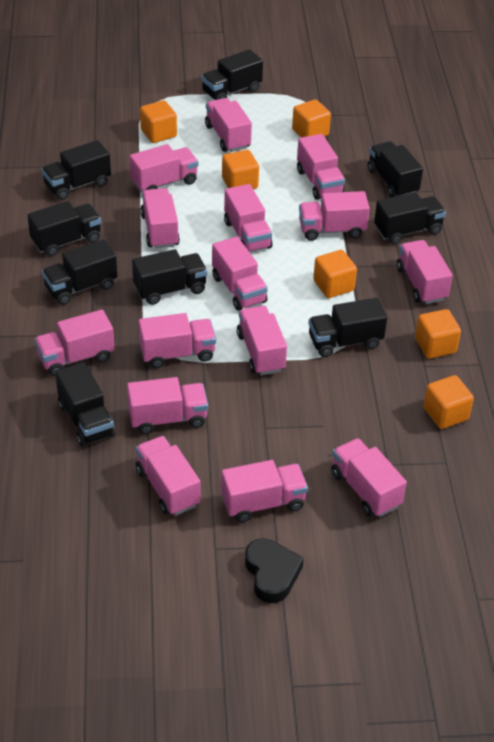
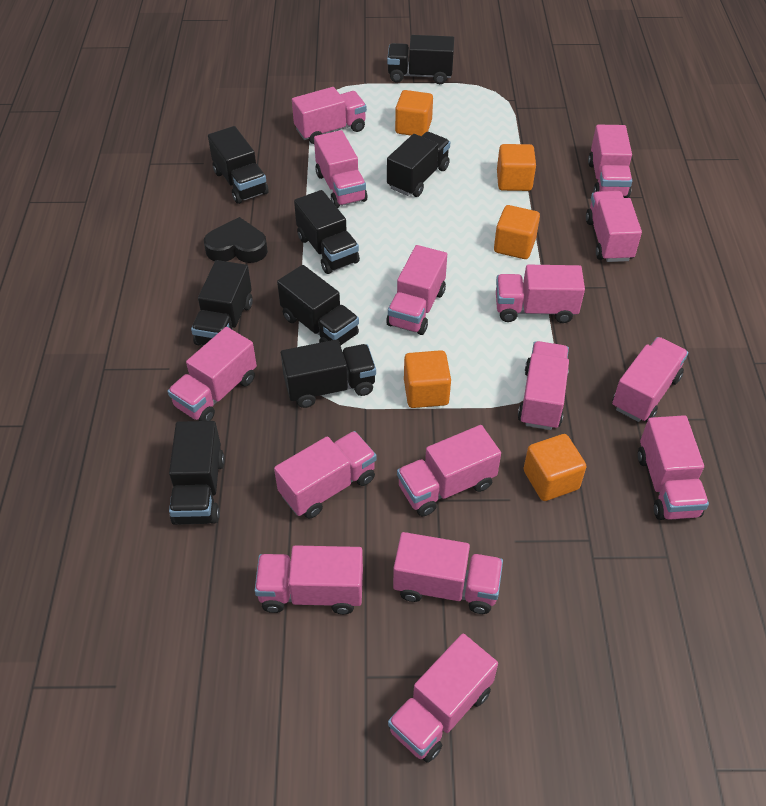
black truck: 9 -> 8
orange cube: 6 -> 5

